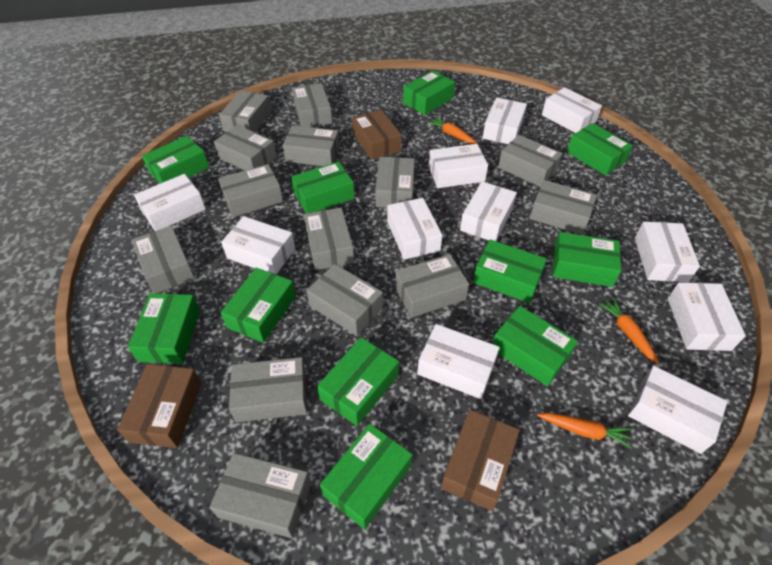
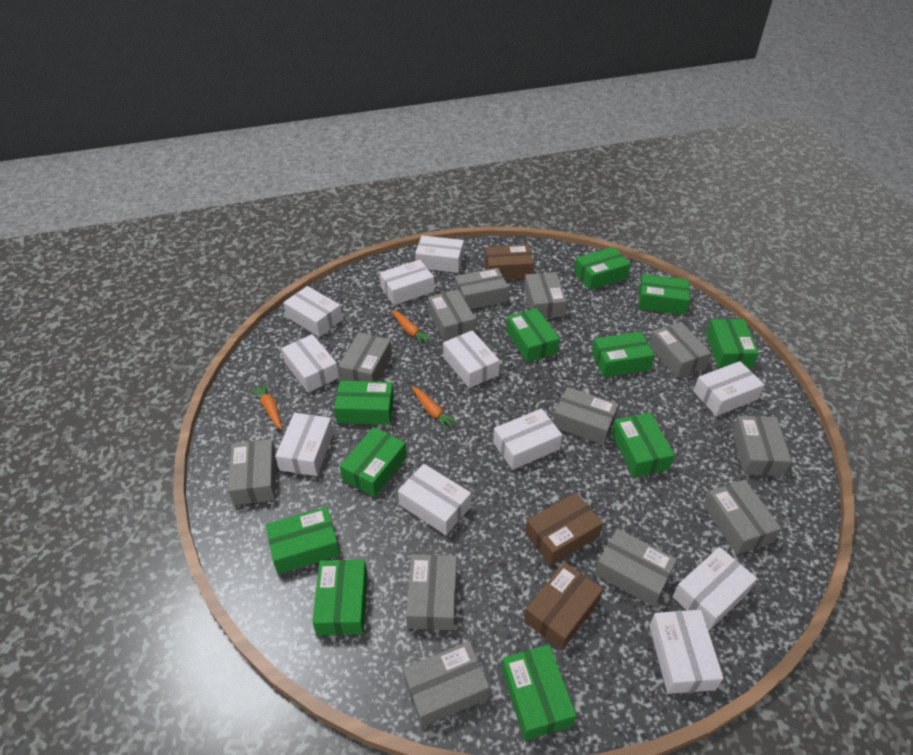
grey box: 14 -> 12

